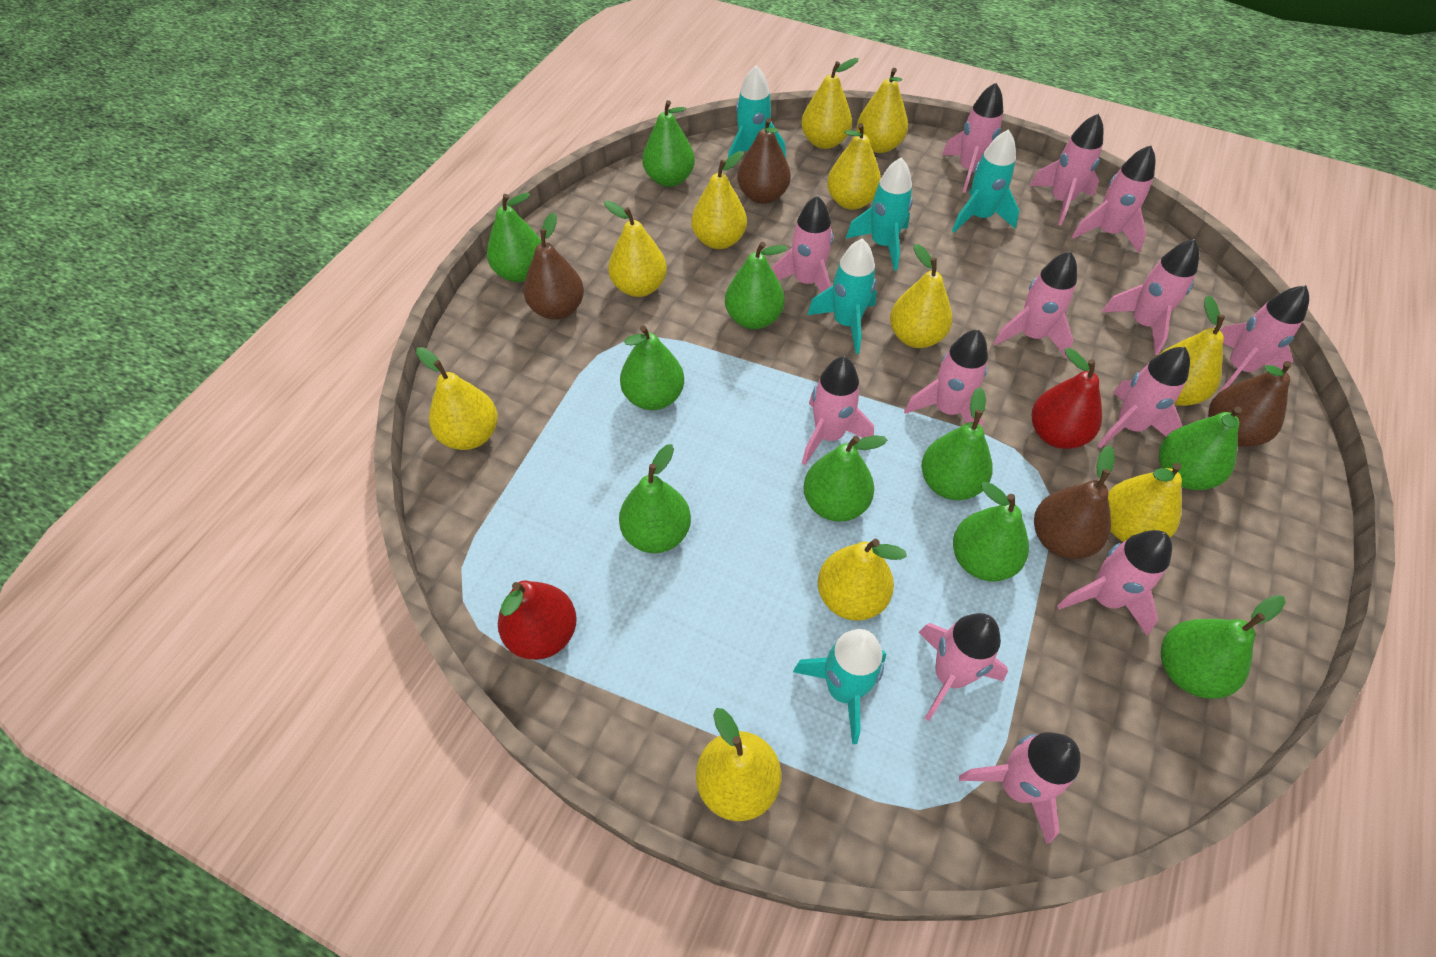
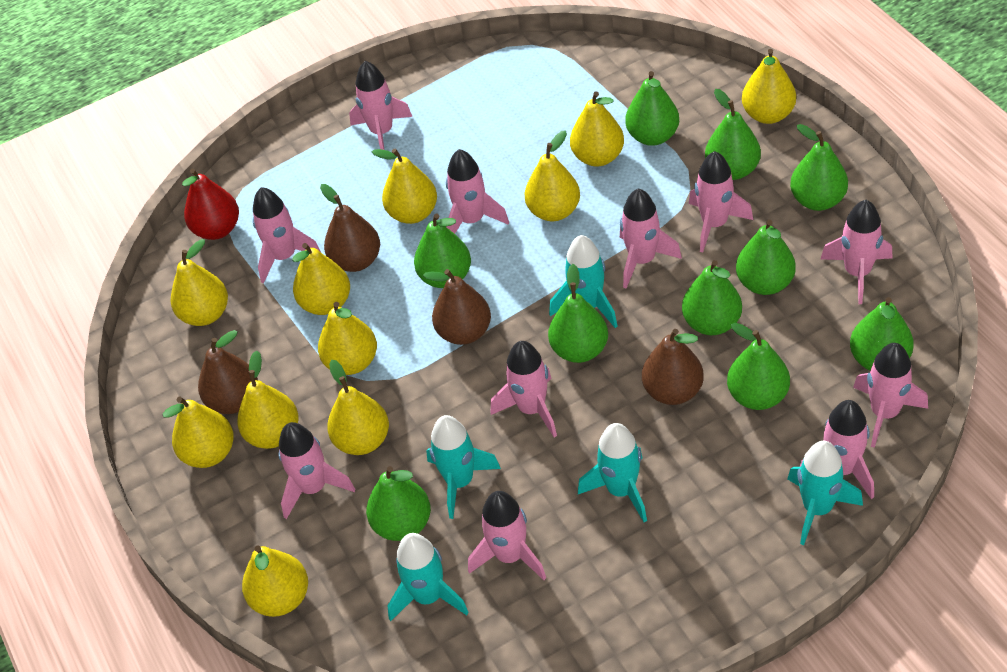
pink rocket: 13 -> 11
red pear: 2 -> 1

